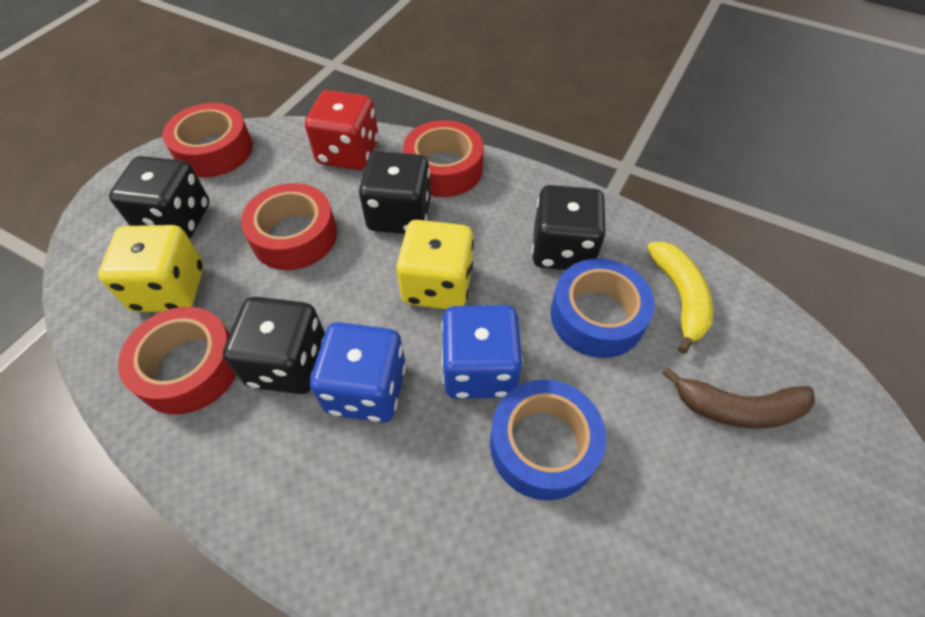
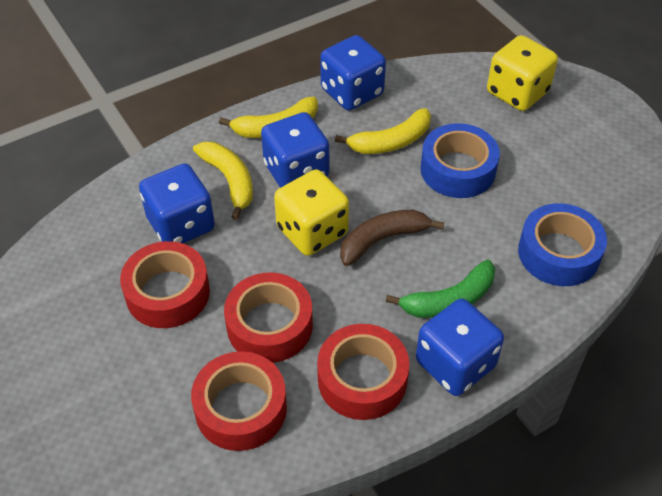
black dice: 4 -> 0
blue dice: 2 -> 4
green banana: 0 -> 1
red dice: 1 -> 0
yellow banana: 1 -> 3

